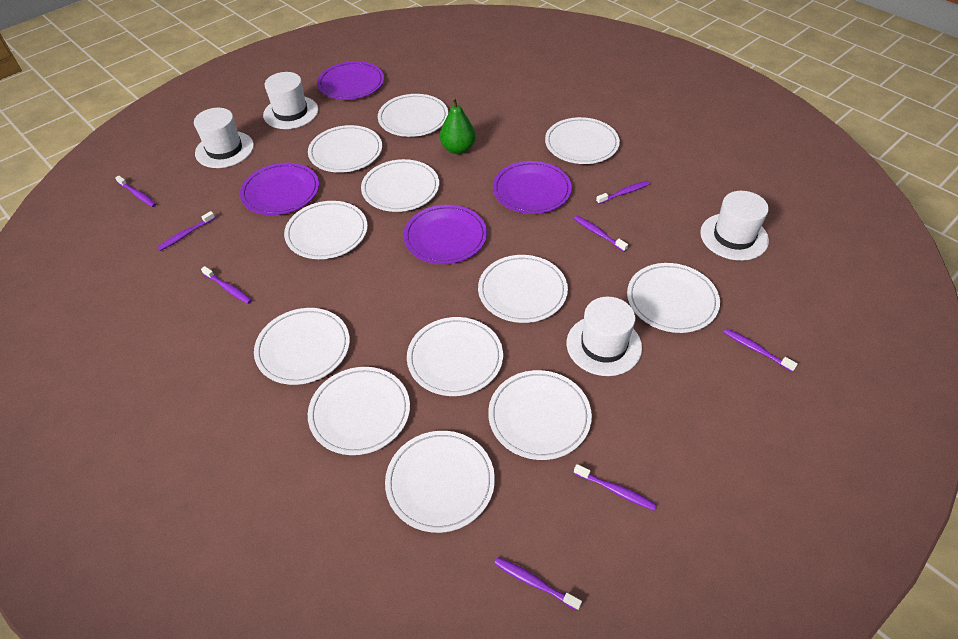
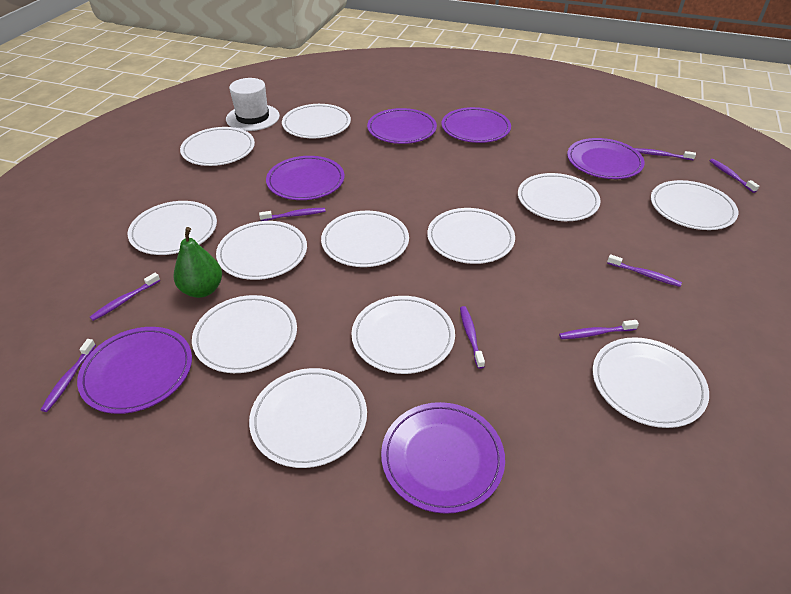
purple plate: 4 -> 6
white hat: 4 -> 1

